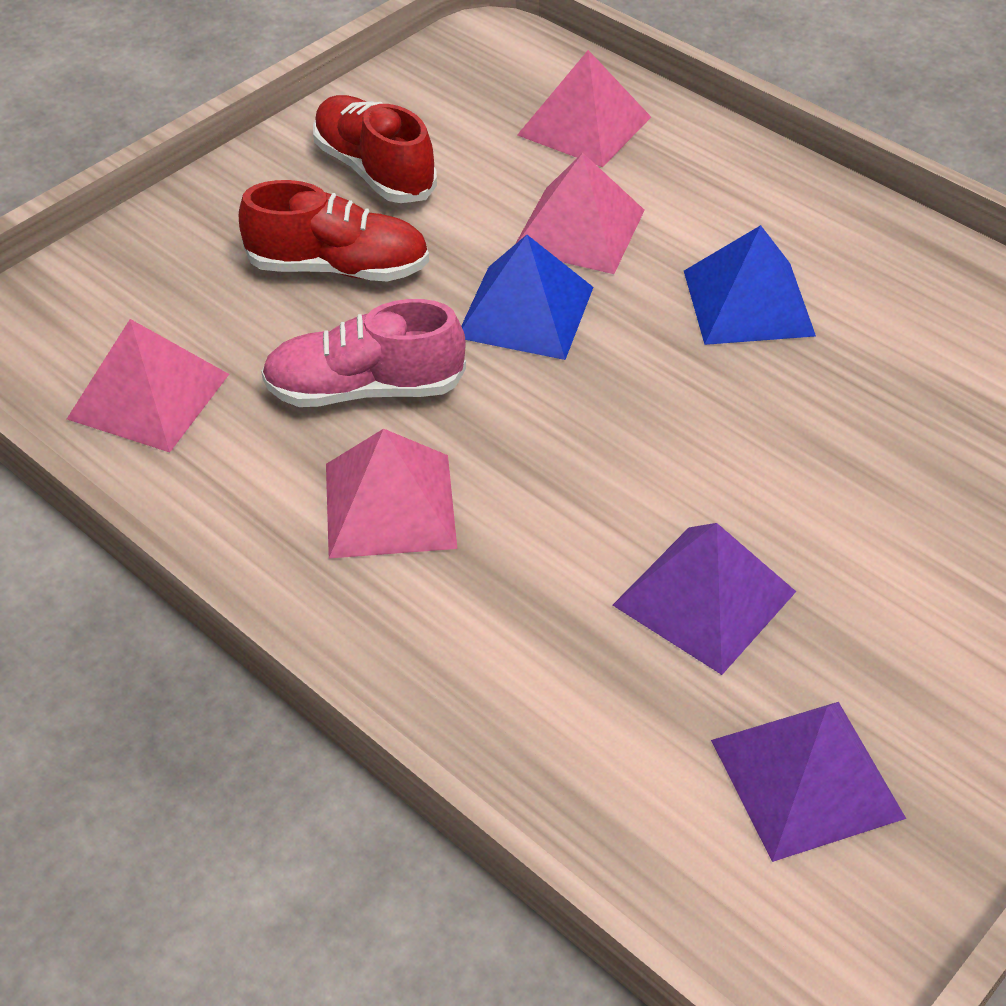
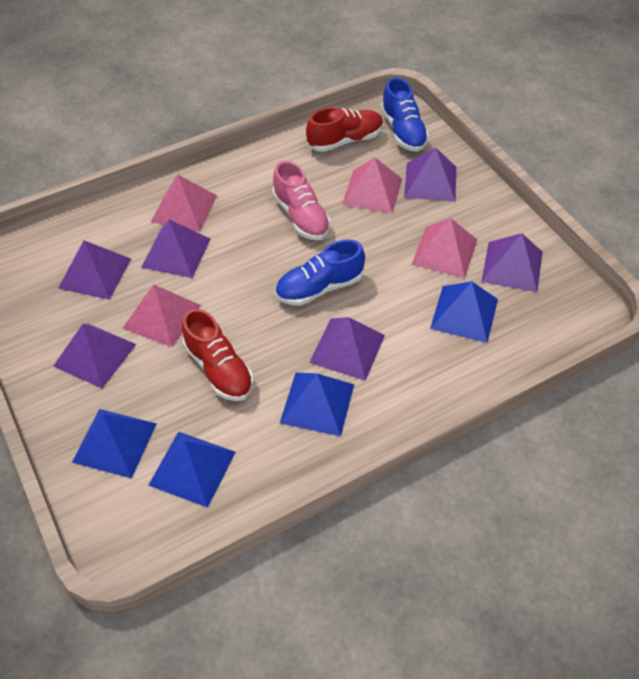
blue pyramid: 2 -> 4
blue shoe: 0 -> 2
purple pyramid: 2 -> 6

